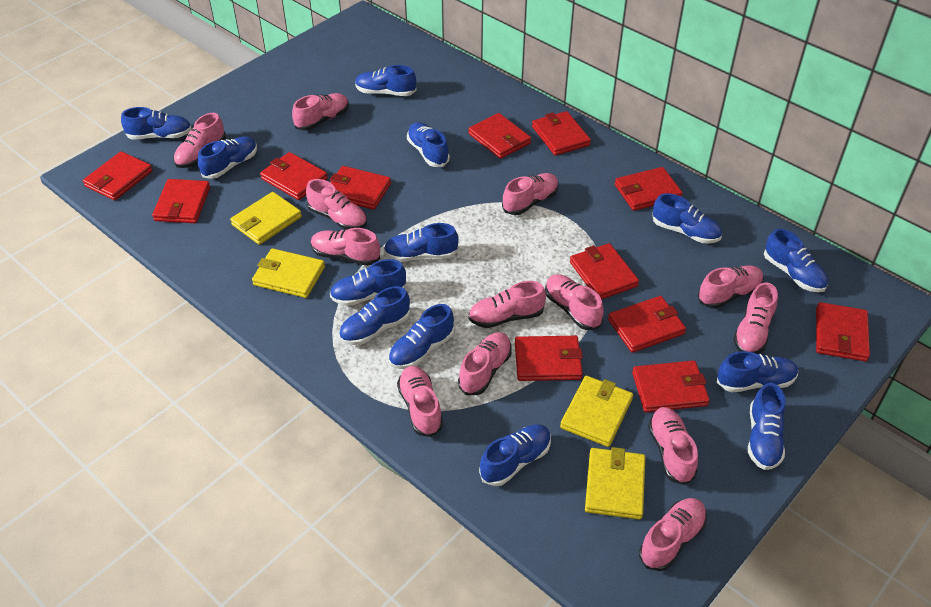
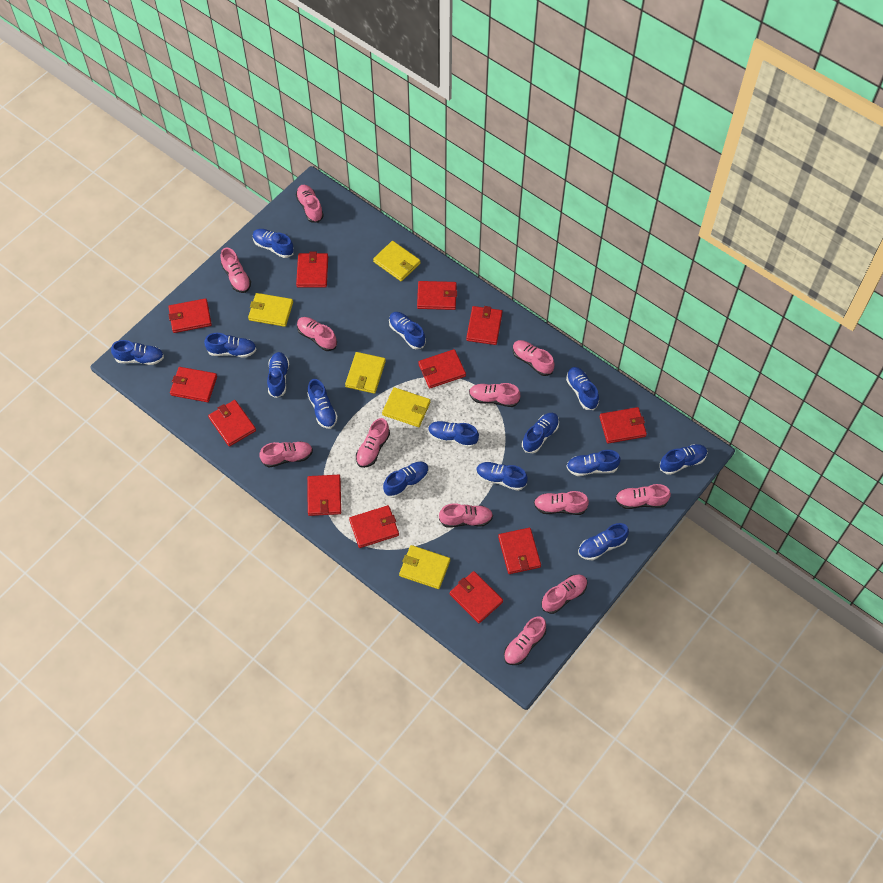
blue shoe: 13 -> 14
pink shoe: 13 -> 12
yellow wallet: 4 -> 5

